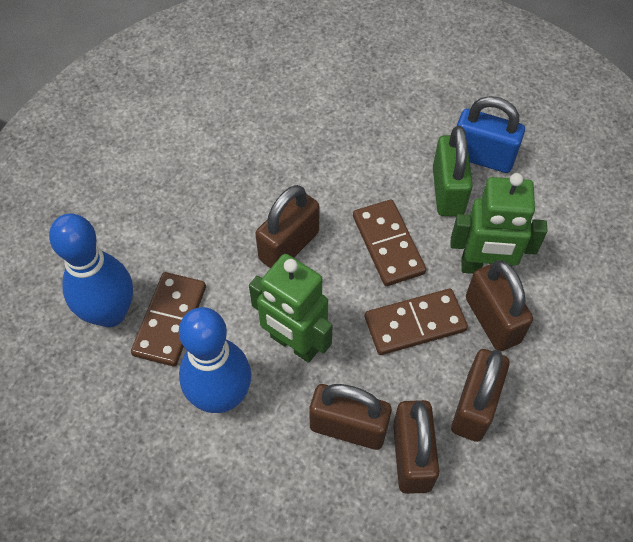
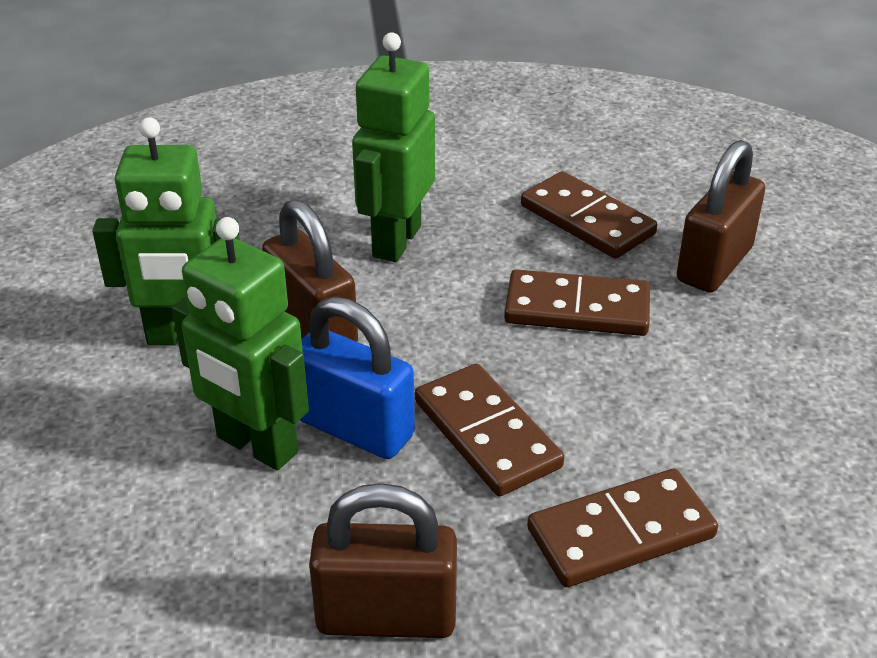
blue bowling pin: 2 -> 0
brown domino: 3 -> 4
brown padlock: 5 -> 3
green padlock: 1 -> 0
green robot: 2 -> 3

